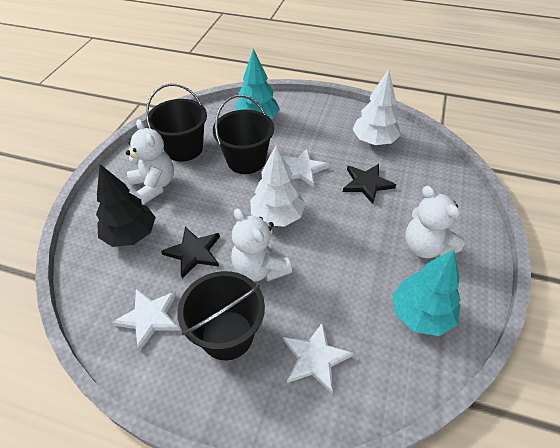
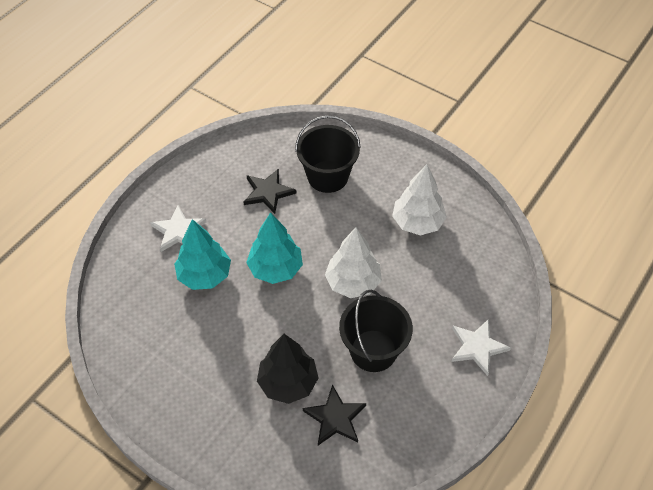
black bucket: 3 -> 2
white star: 3 -> 2
white teddy bear: 3 -> 0

